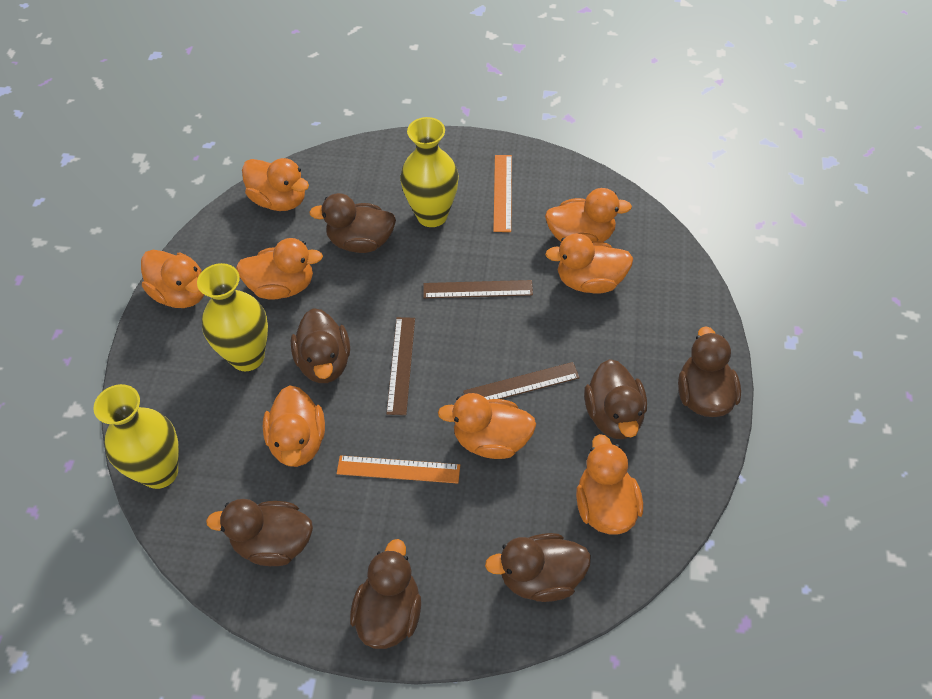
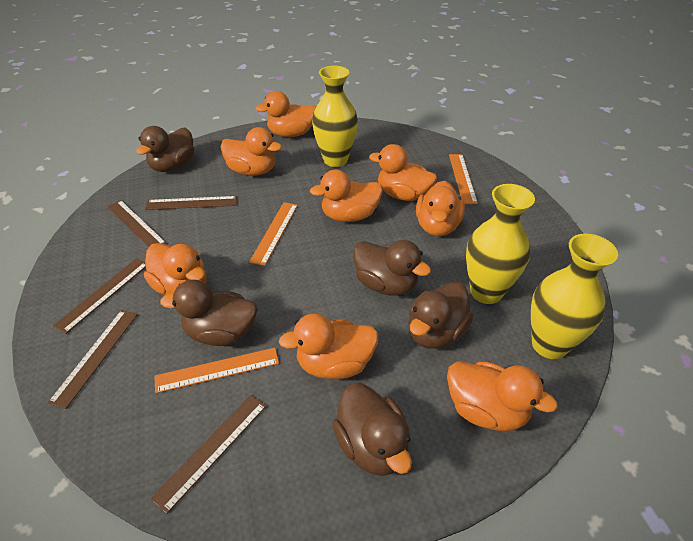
brown duck: 7 -> 5
brown ruler: 3 -> 5
orange ruler: 2 -> 3

